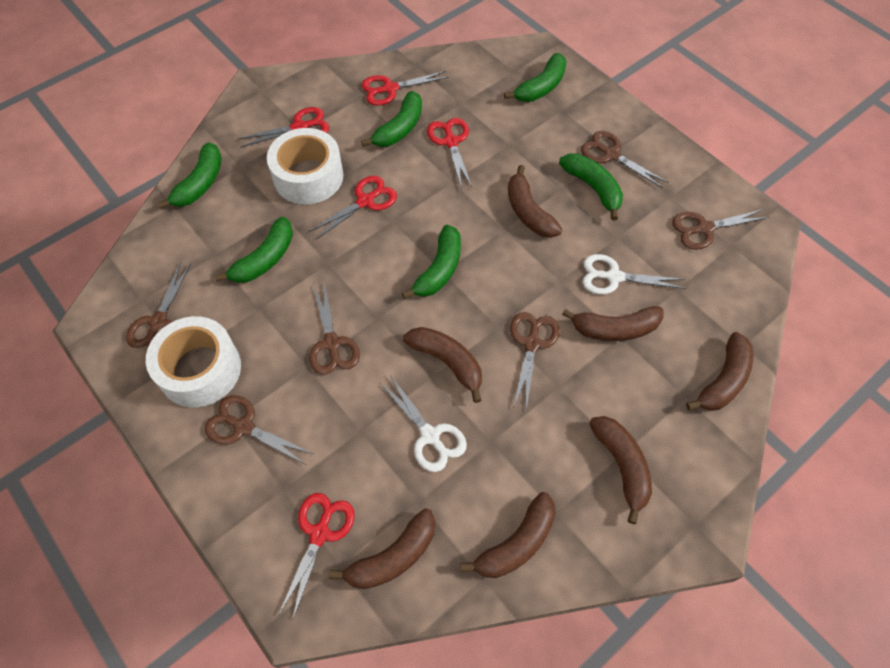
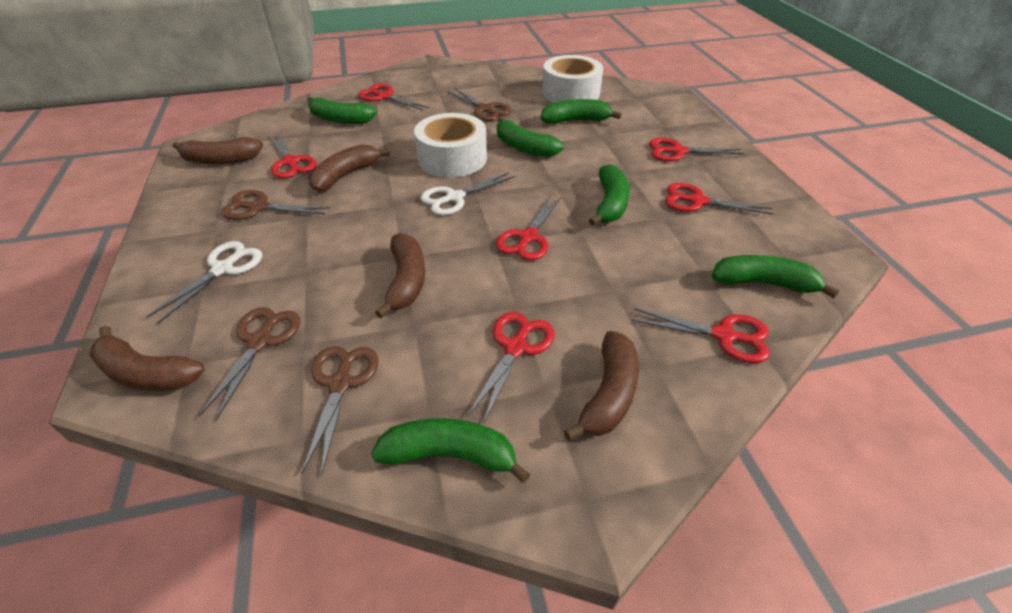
brown banana: 7 -> 5
brown scissors: 6 -> 4
red scissors: 5 -> 7

